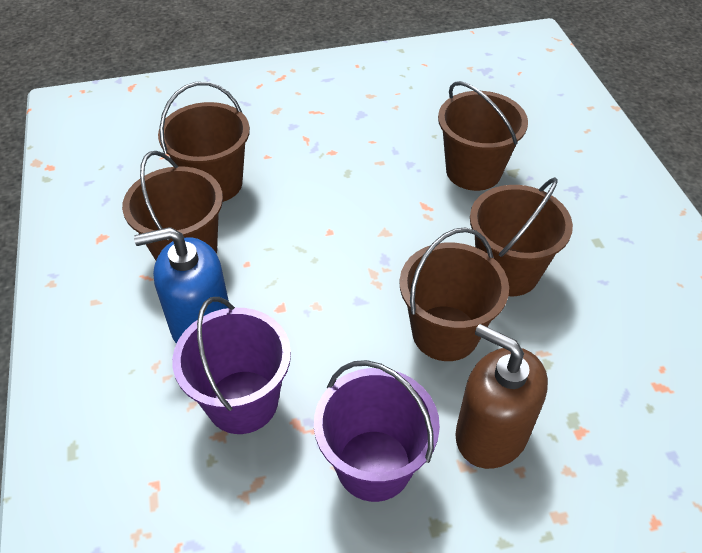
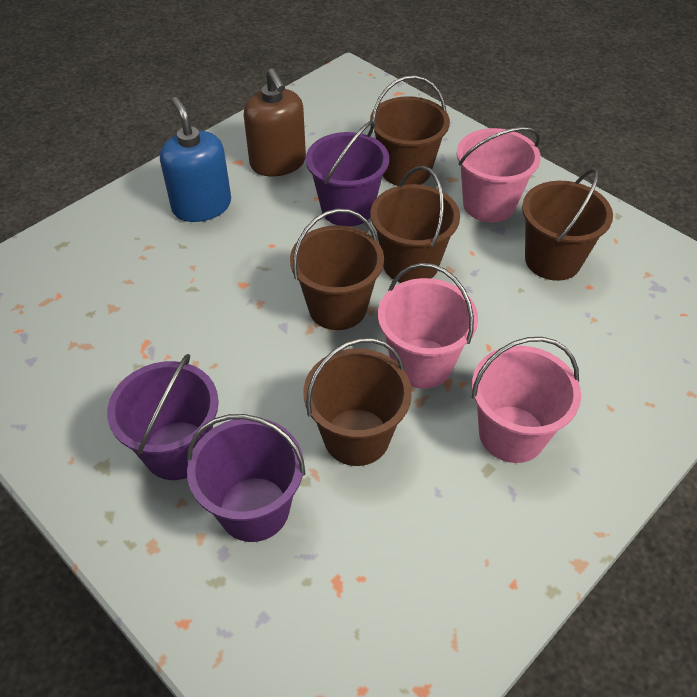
pink bucket: 0 -> 3
purple bucket: 2 -> 3

